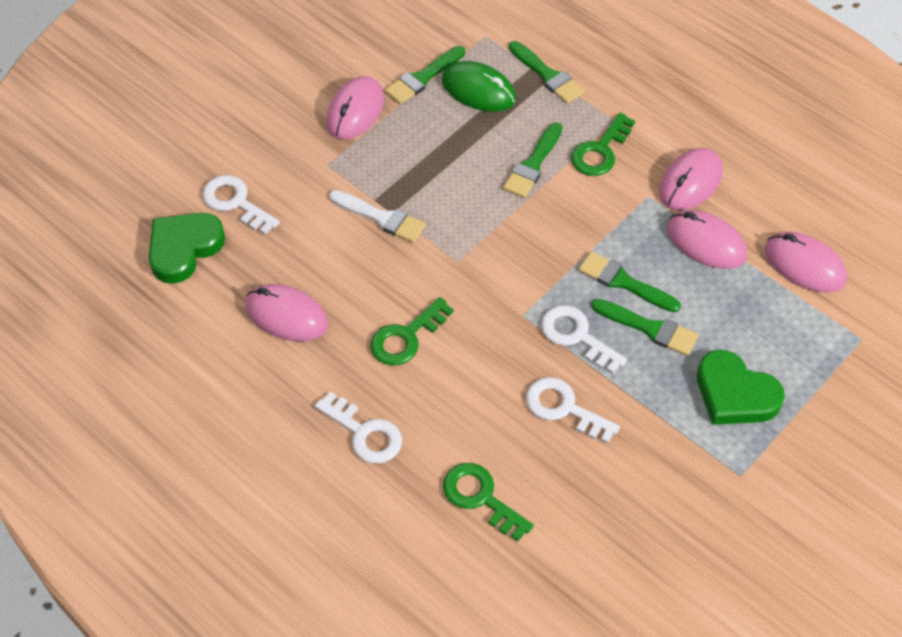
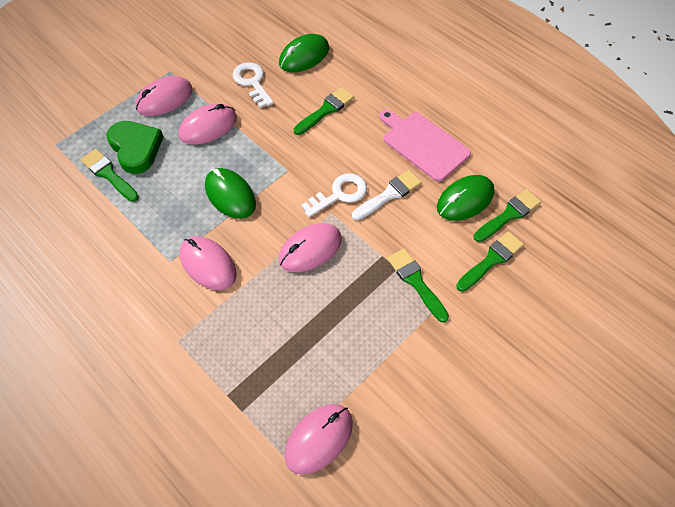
green heart: 2 -> 1
green key: 3 -> 0
green mouse: 1 -> 3
pink cutting board: 0 -> 1
white key: 4 -> 2

